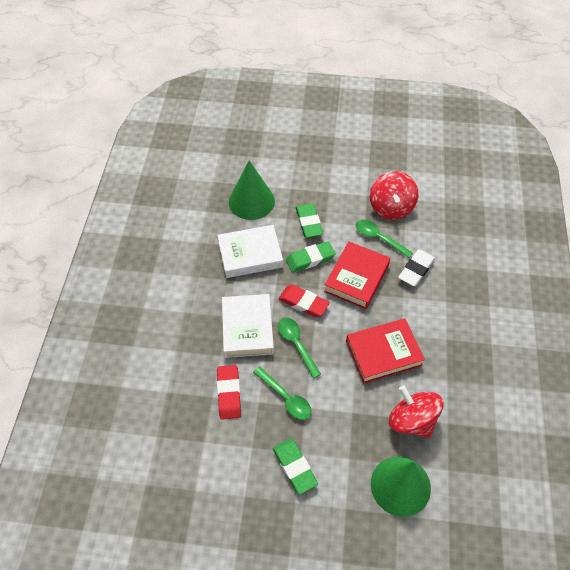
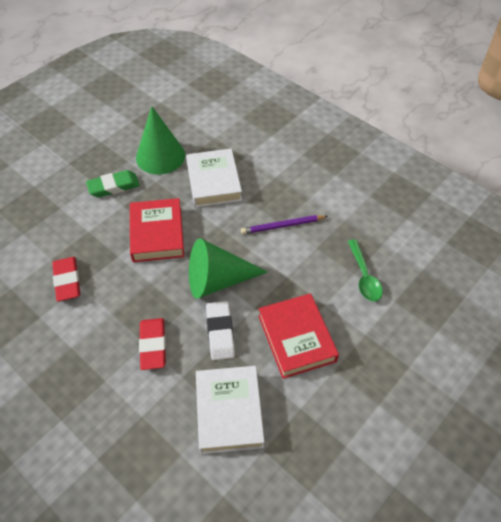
green eraser: 3 -> 1
green spoon: 3 -> 1
purple pencil: 0 -> 1
red spinning top: 2 -> 0

